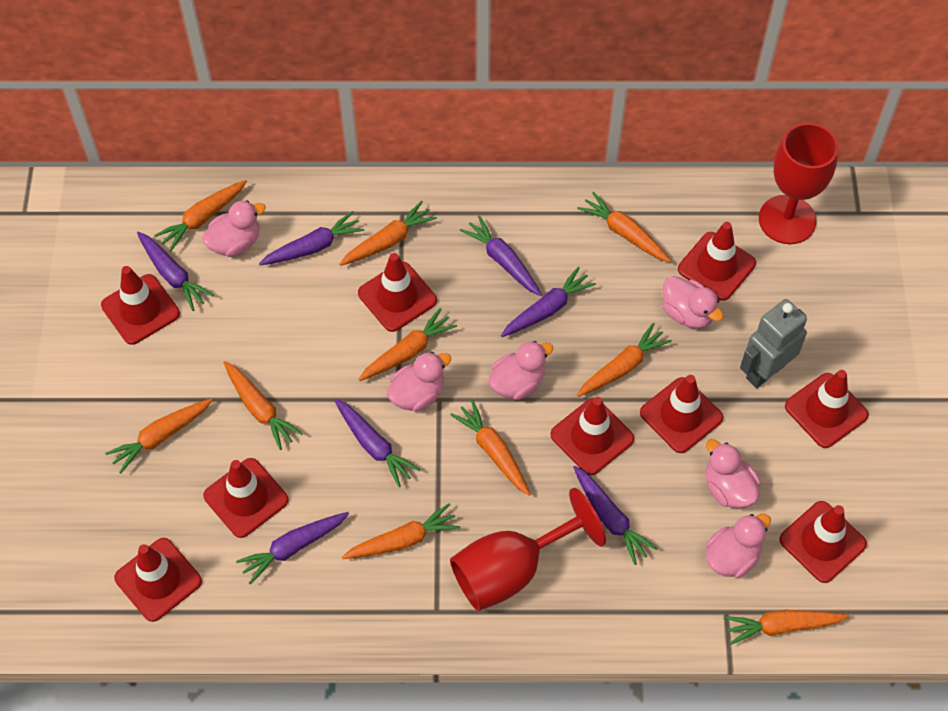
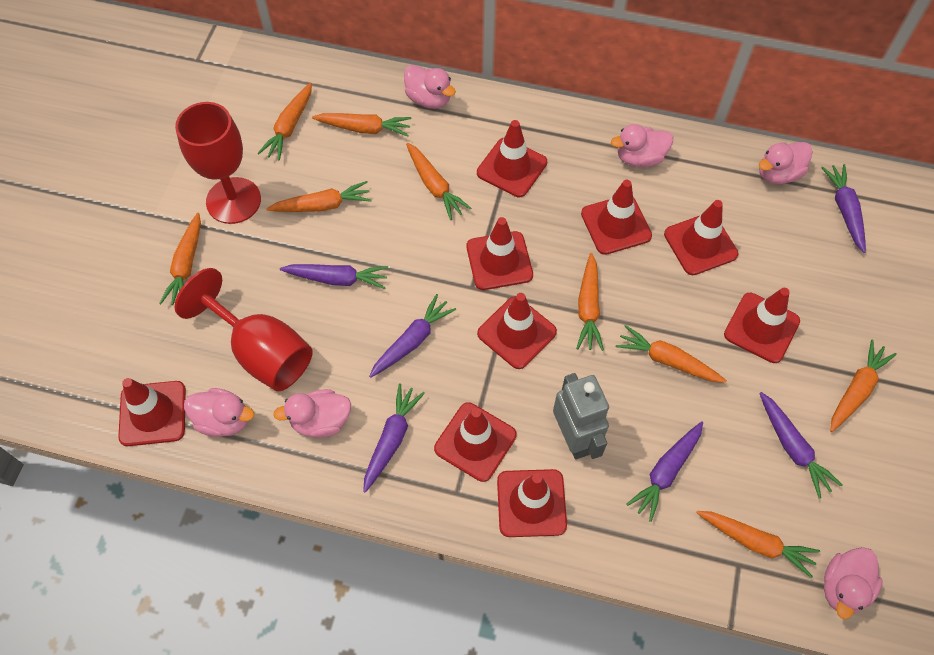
orange carrot: 10 -> 9
purple carrot: 7 -> 6

